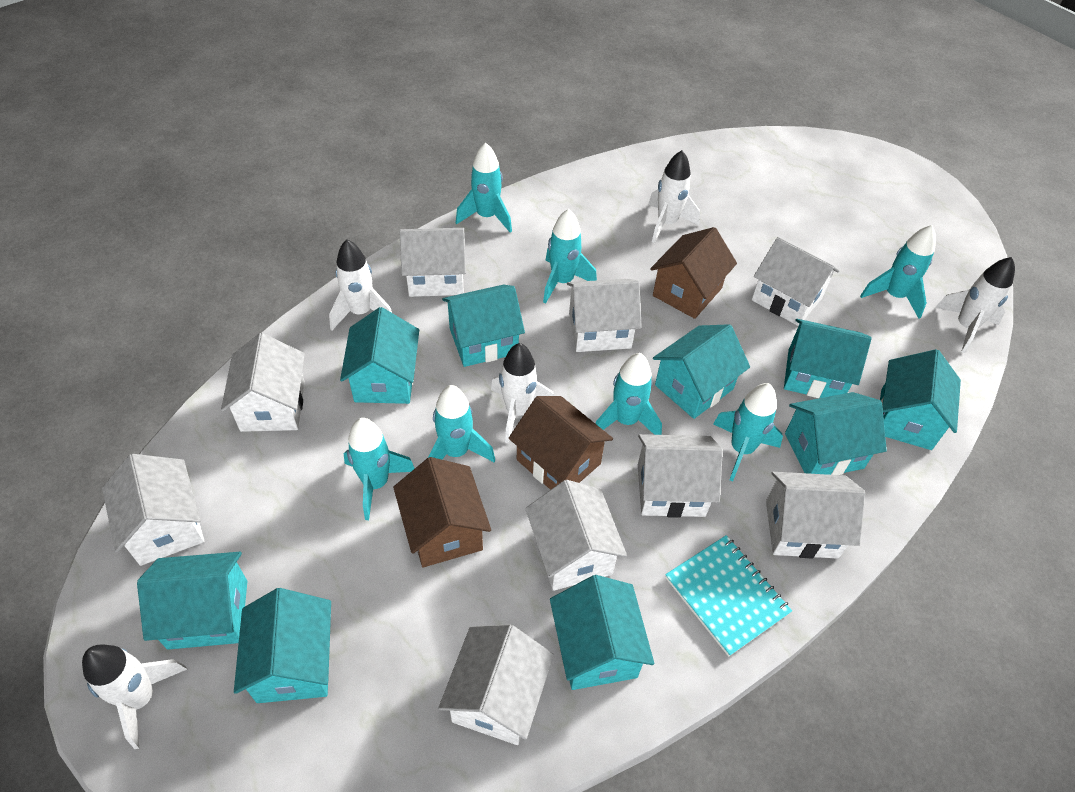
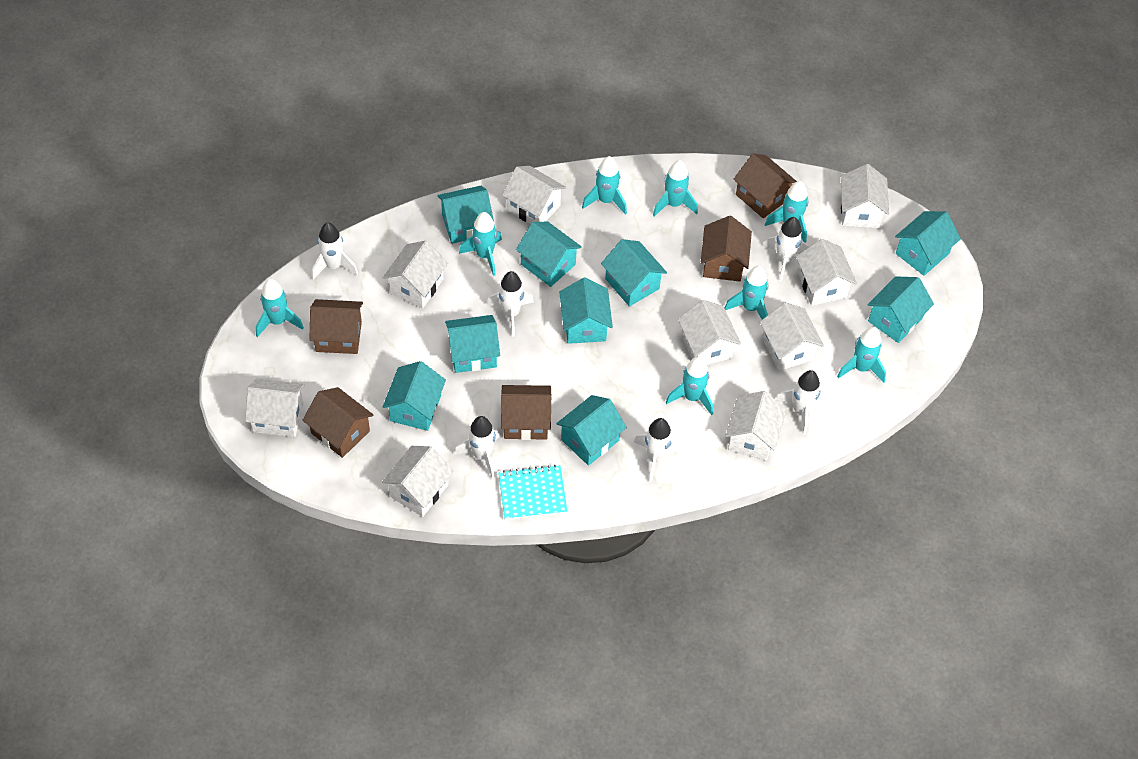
brown house: 3 -> 5
turquoise rocket: 7 -> 8
white rocket: 5 -> 6

